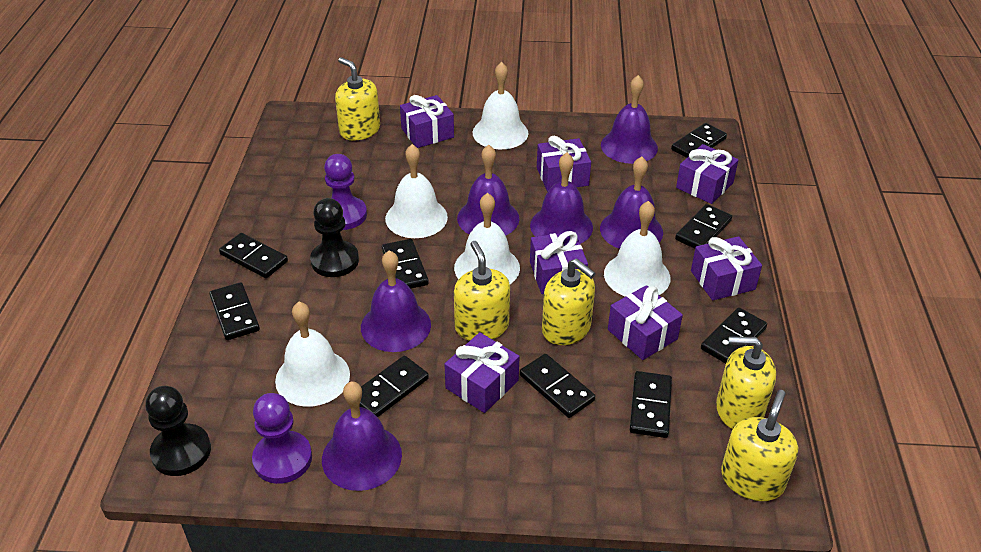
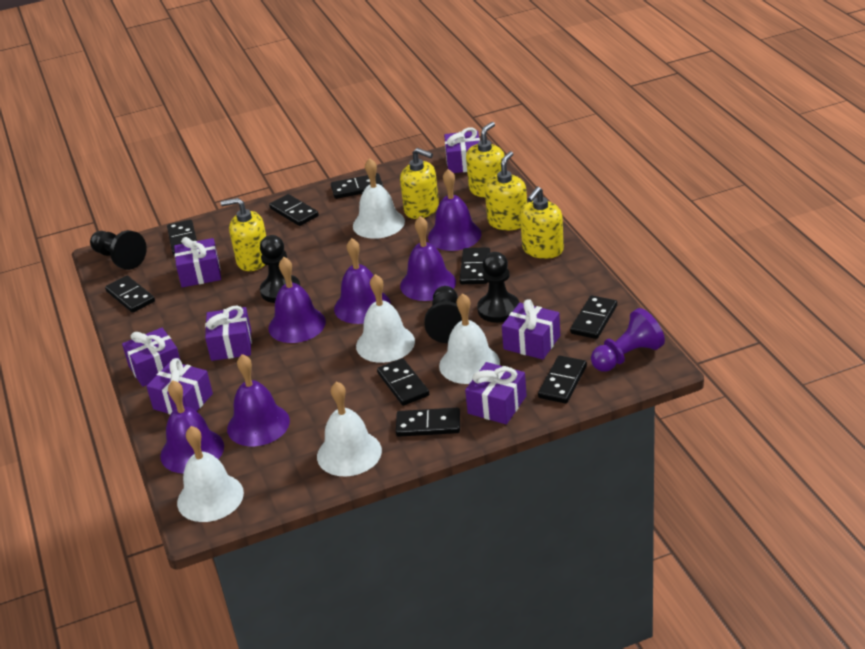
black pawn: 2 -> 4
purple pawn: 2 -> 1

